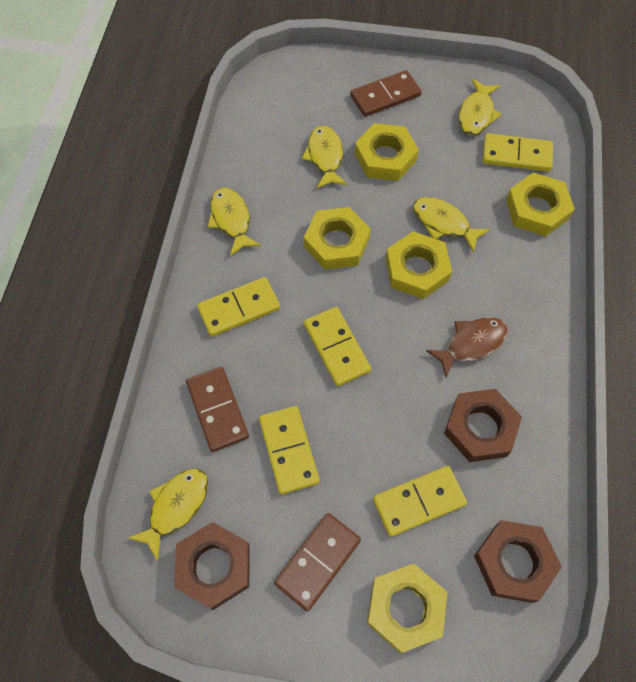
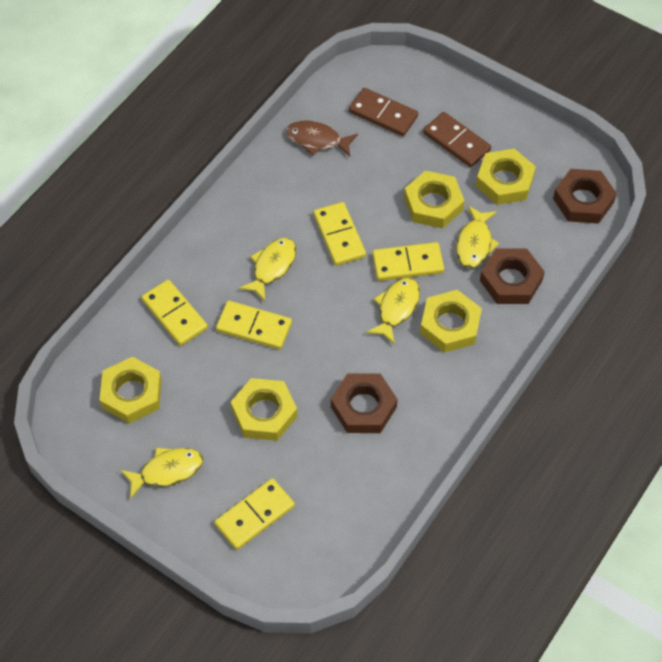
brown domino: 3 -> 2
yellow fish: 5 -> 4

